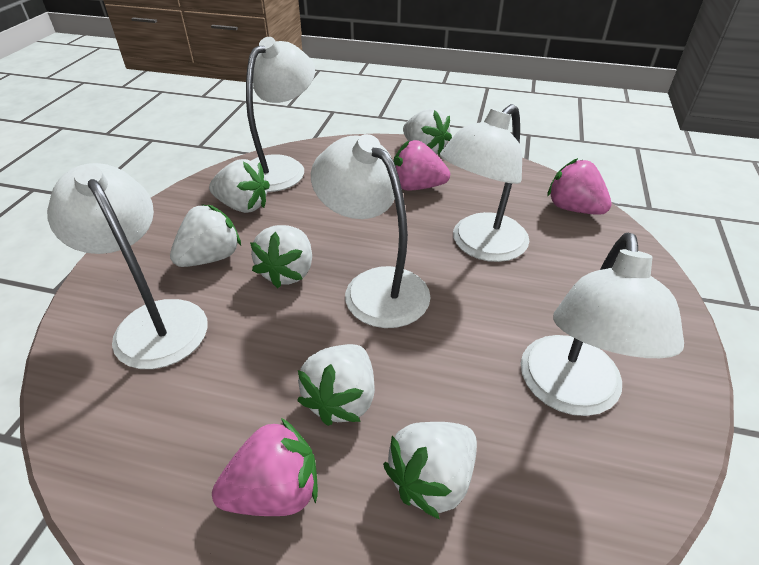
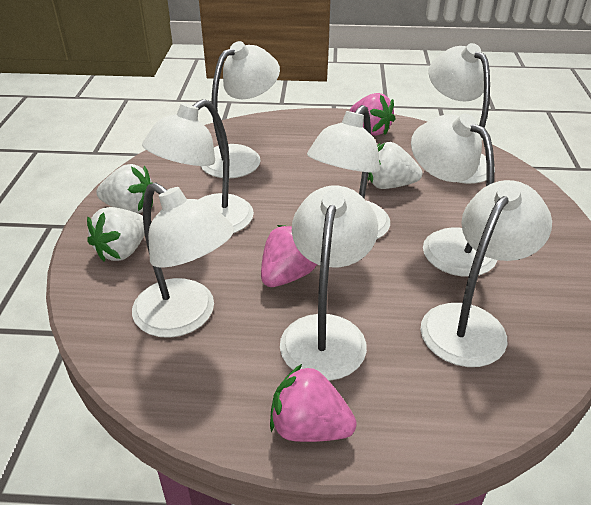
white lamp: 5 -> 8
white strawberry: 6 -> 3

